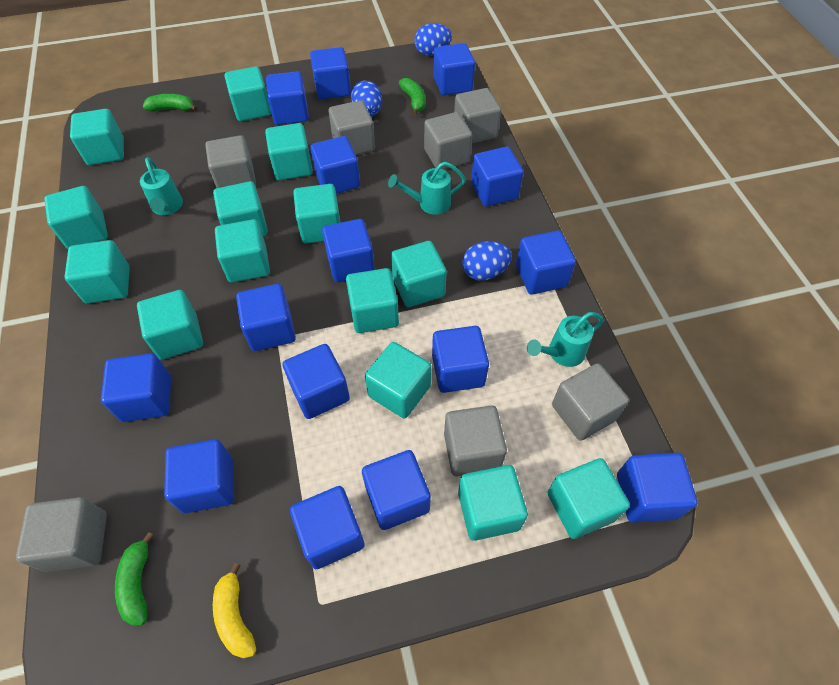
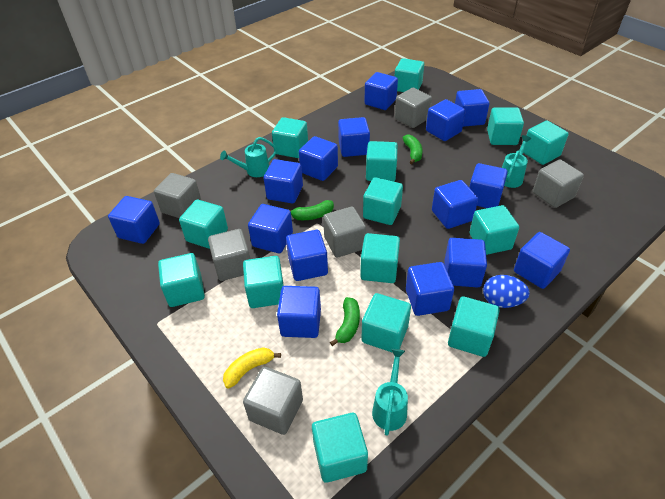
blue egg: 3 -> 1
grey cube: 7 -> 6

